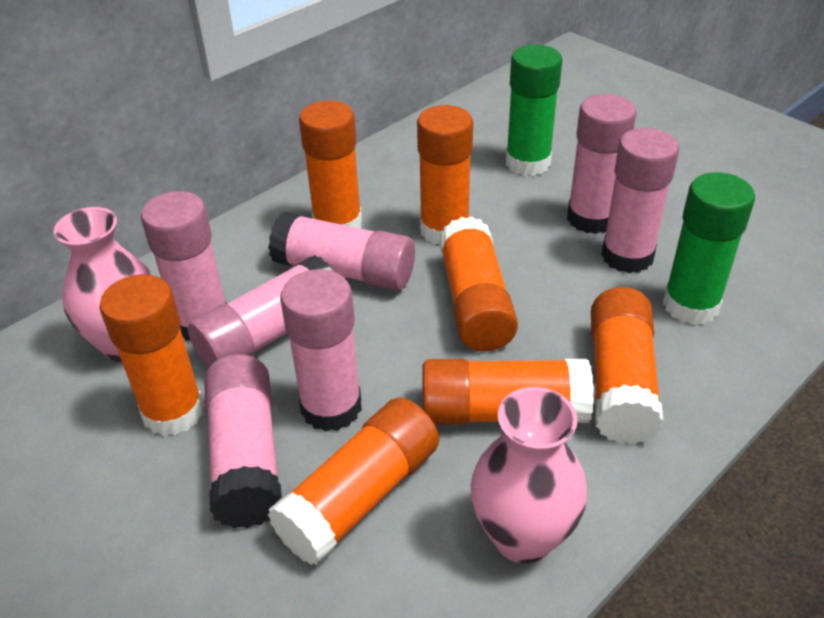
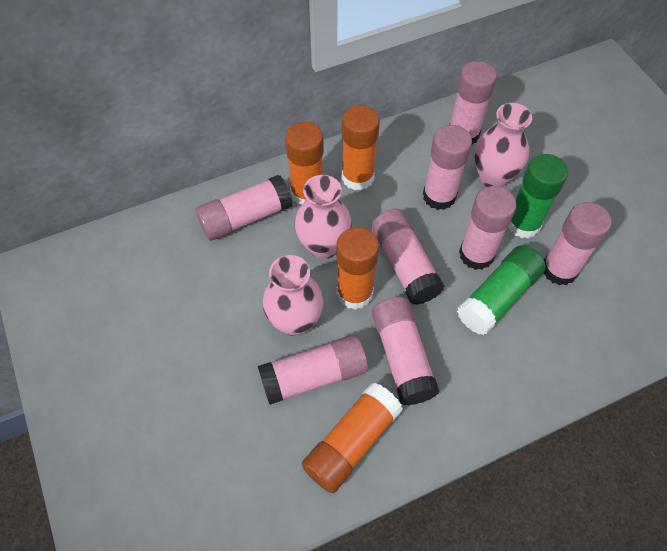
orange glue stick: 7 -> 4
pink glue stick: 7 -> 8
pink vase: 2 -> 3

